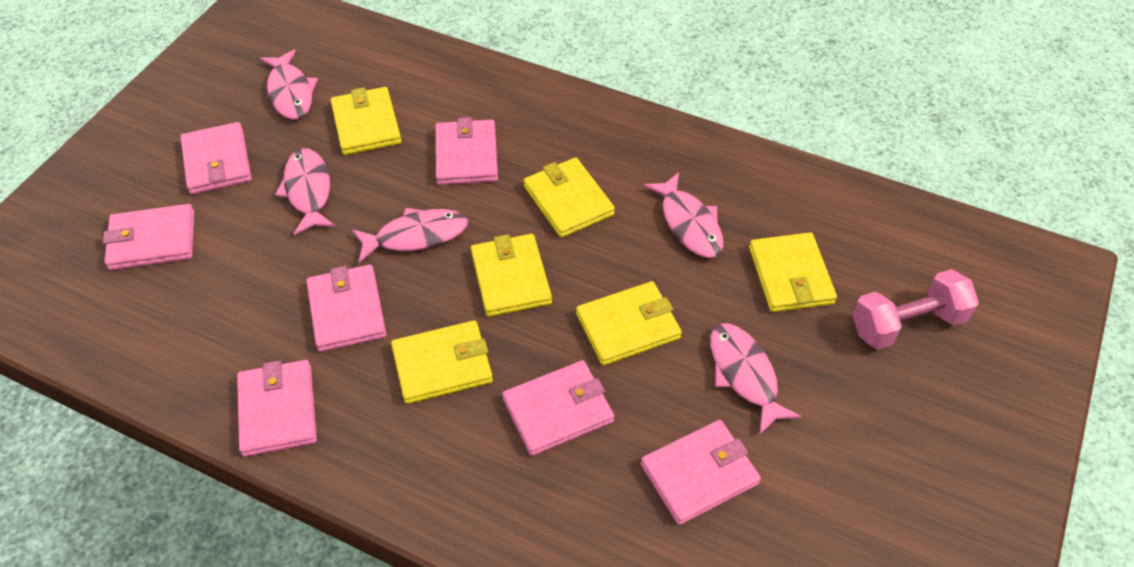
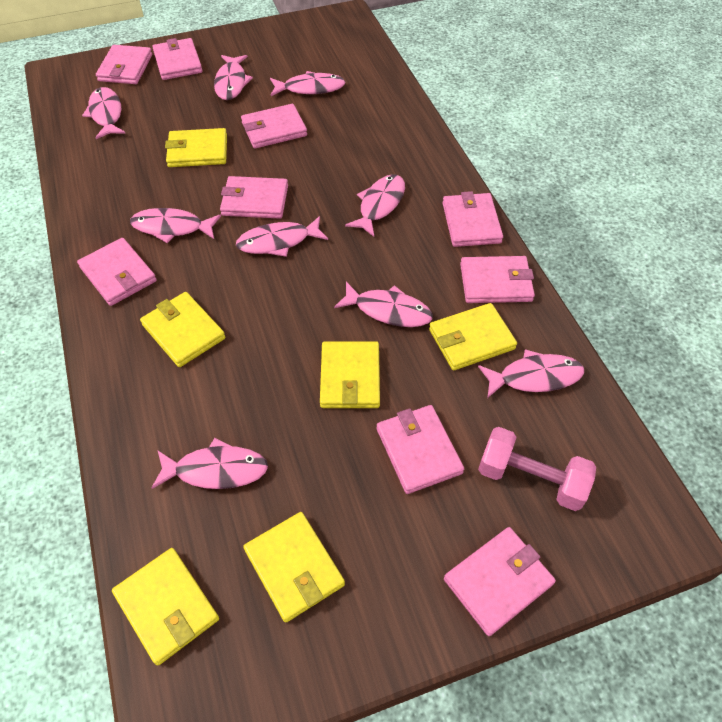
pink fish: 5 -> 9
pink wallet: 7 -> 9

